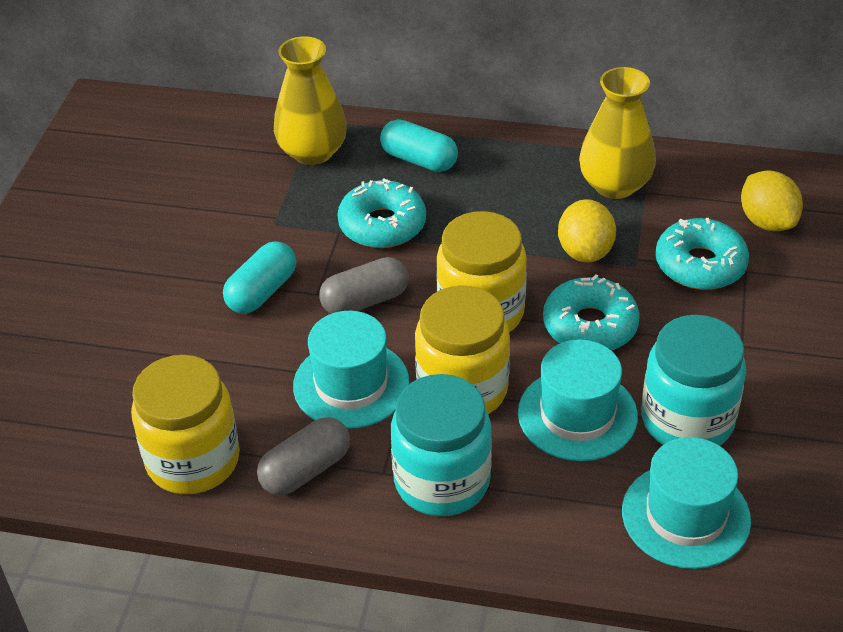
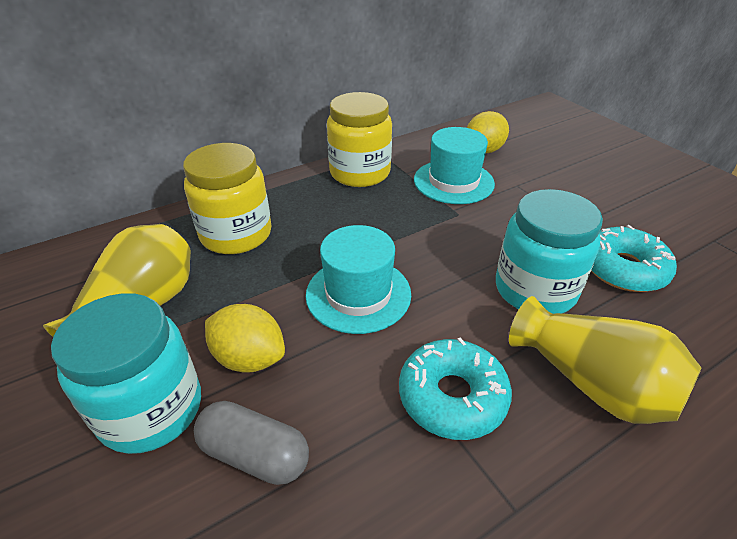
grey capsule: 2 -> 1
turquoise capsule: 2 -> 0
turquoise donut: 3 -> 2
turquoise hat: 3 -> 2
yellow jar: 3 -> 2

